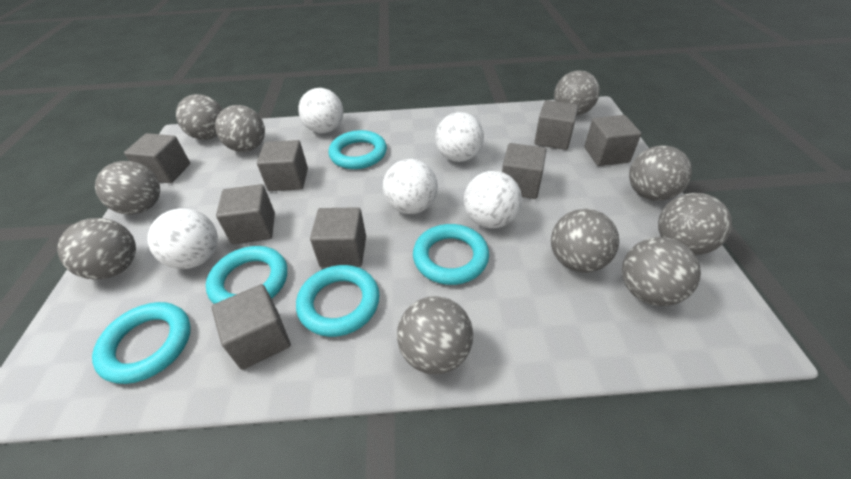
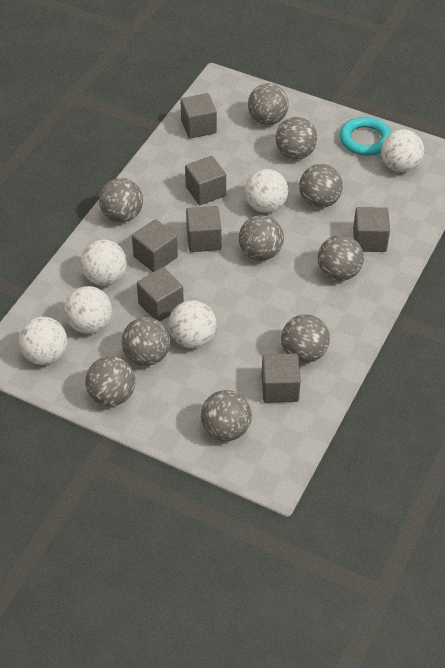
grey cube: 8 -> 7
turquoise ring: 5 -> 1
white ball: 5 -> 6

